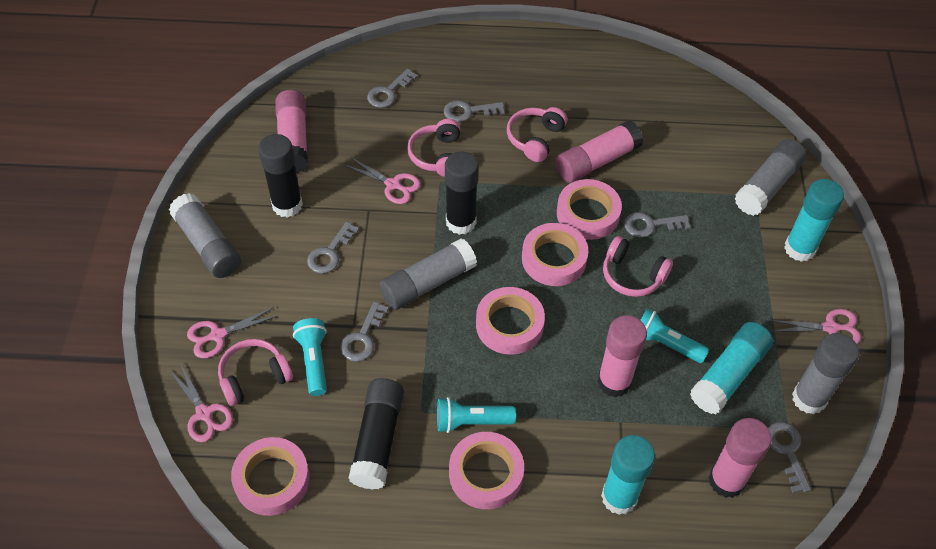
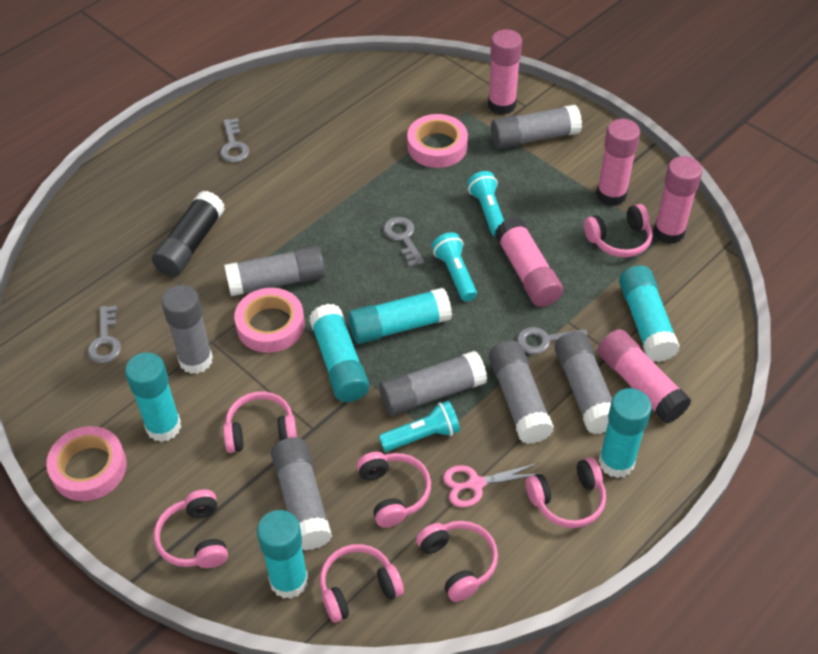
black glue stick: 3 -> 1
grey glue stick: 4 -> 7
grey key: 6 -> 4
pink glue stick: 4 -> 5
pink headphones: 4 -> 7
pink scissors: 4 -> 1
pink tape: 5 -> 3
turquoise glue stick: 3 -> 6

